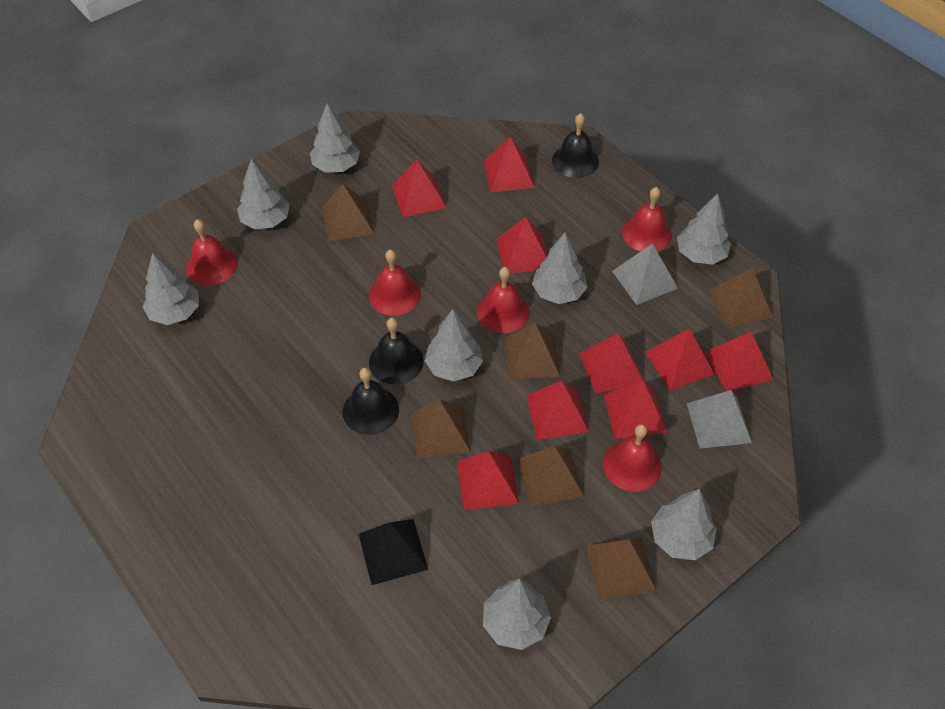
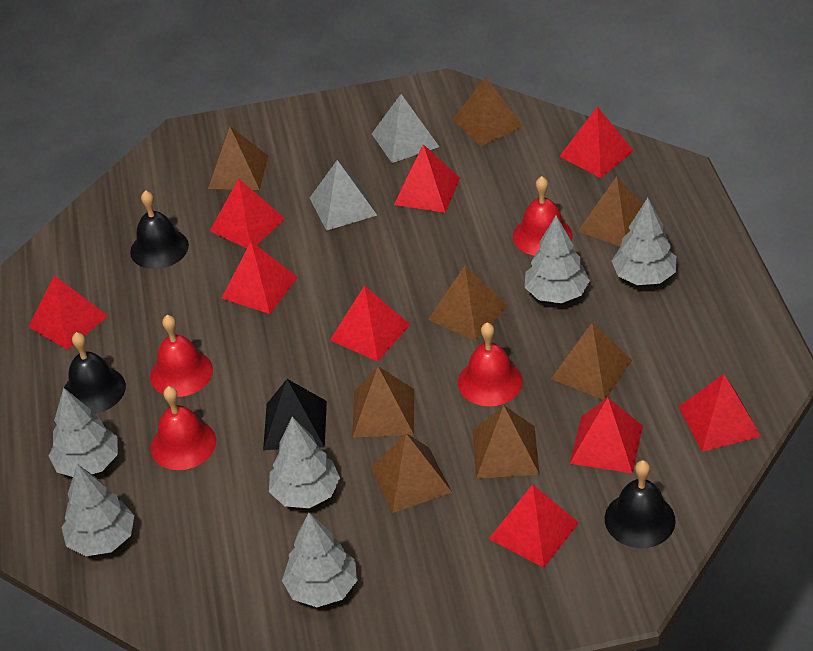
brown pyramid: 6 -> 8
grey tree: 8 -> 6
red bell: 5 -> 4

